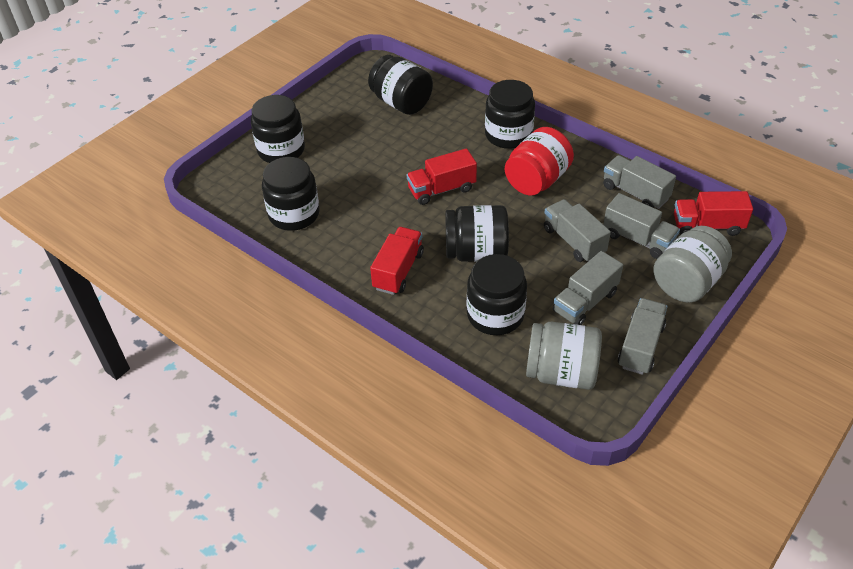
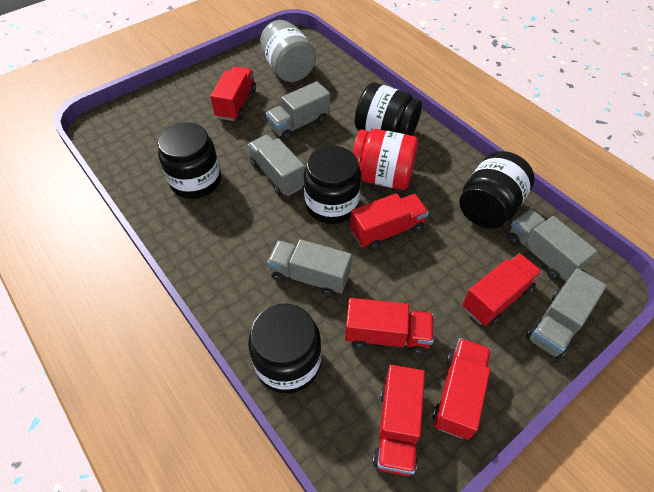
black jar: 6 -> 5
grey jar: 2 -> 1
red truck: 3 -> 6

